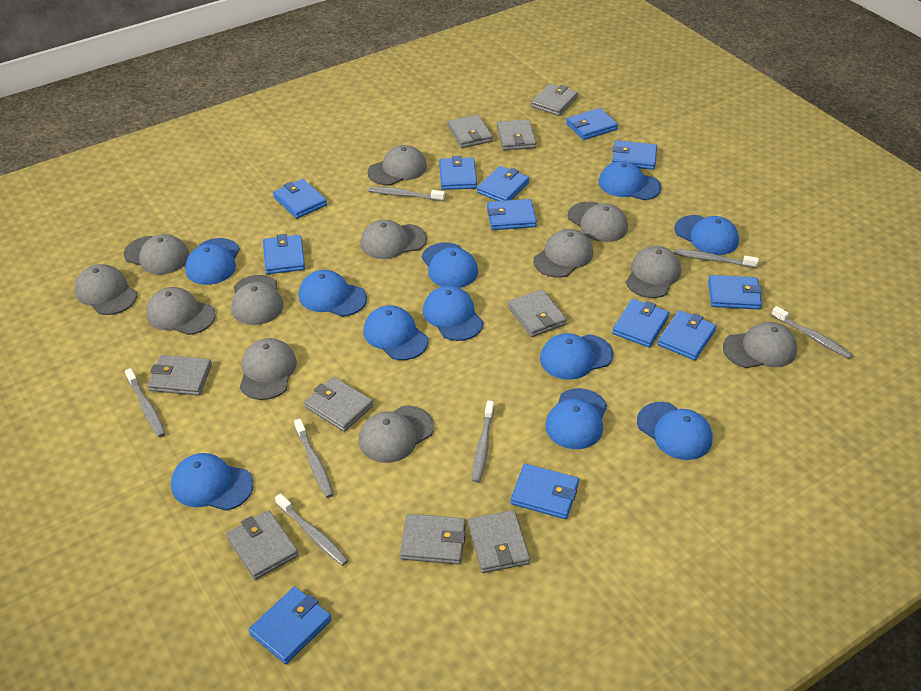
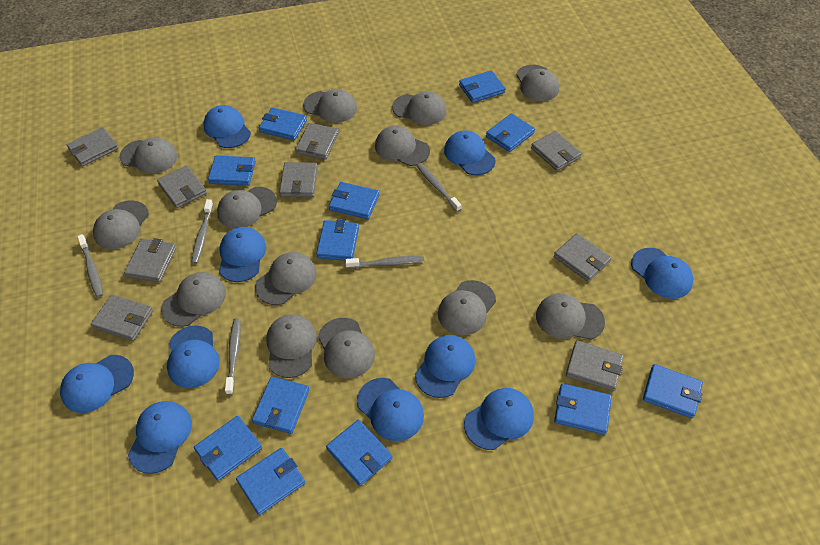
blue cap: 11 -> 10
grey cap: 12 -> 13
grey toothbrush: 7 -> 5

